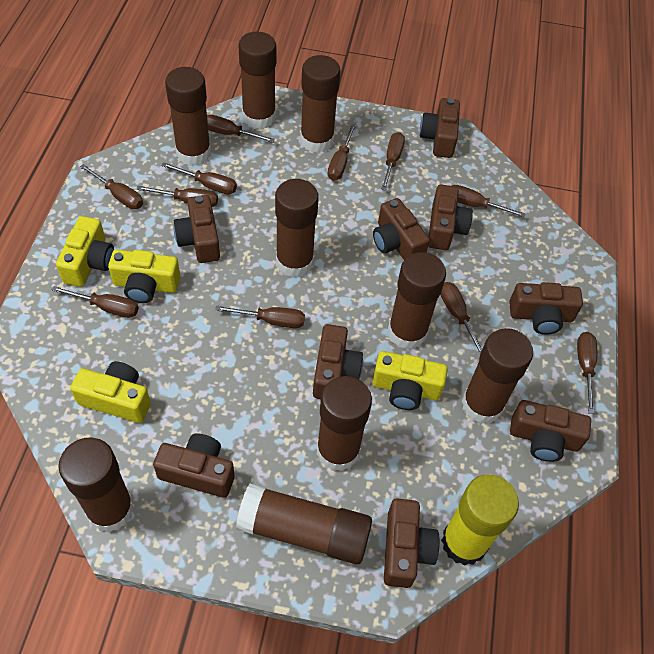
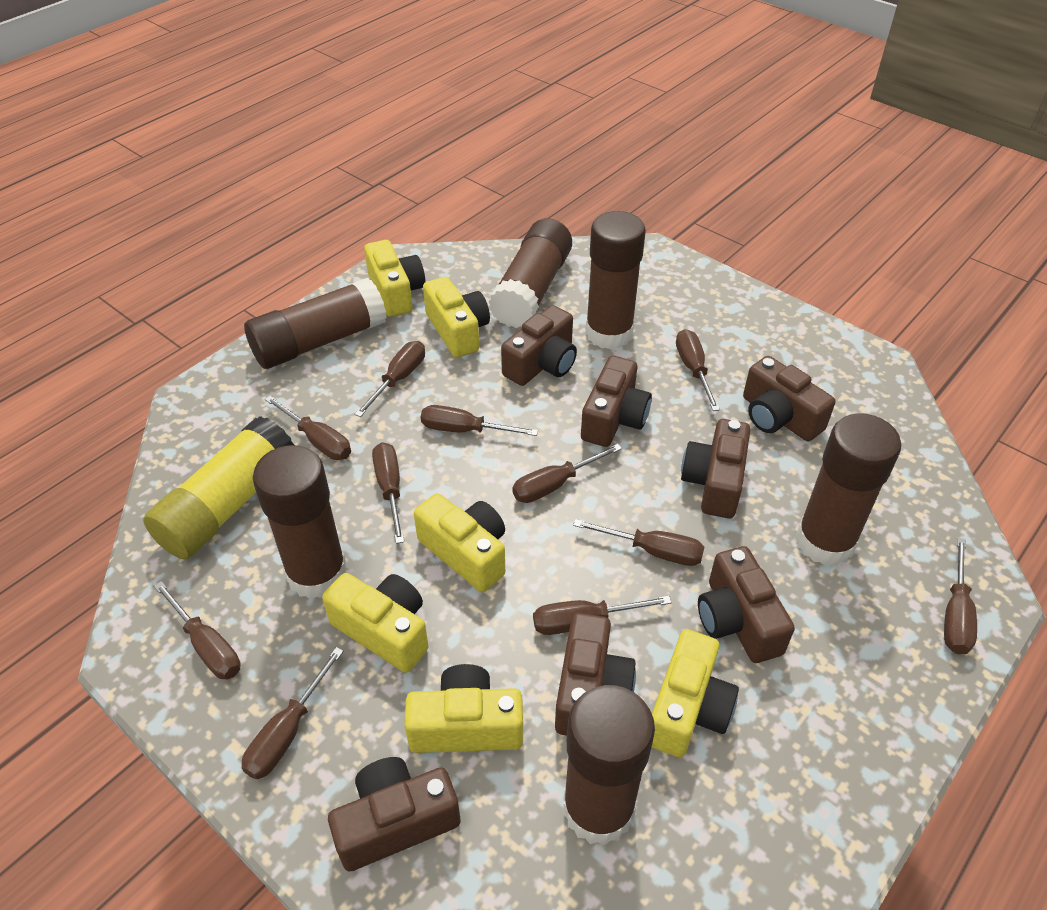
brown camera: 9 -> 7
brown glue stick: 9 -> 6
yellow camera: 4 -> 6

